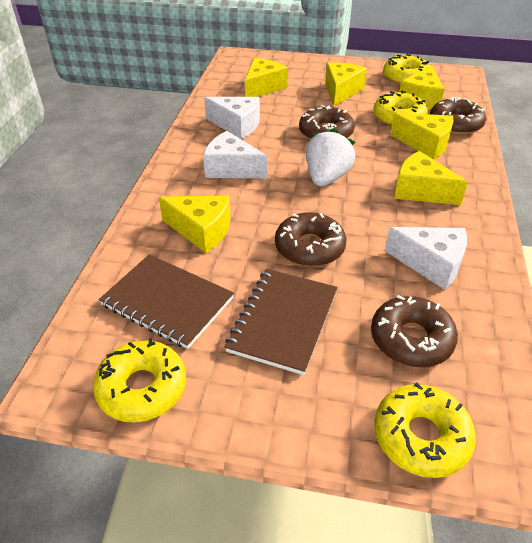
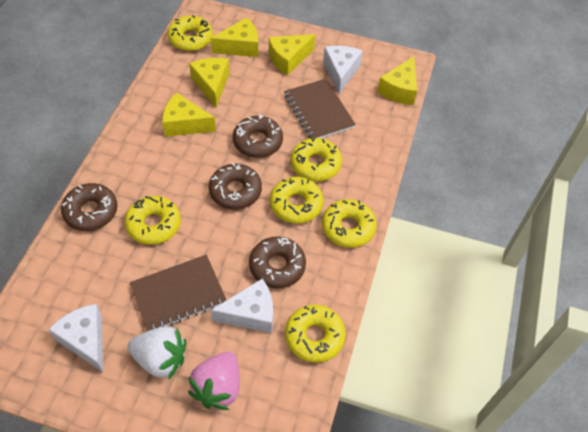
pink strawberry: 0 -> 1
yellow cheese: 6 -> 5
yellow donut: 4 -> 6

